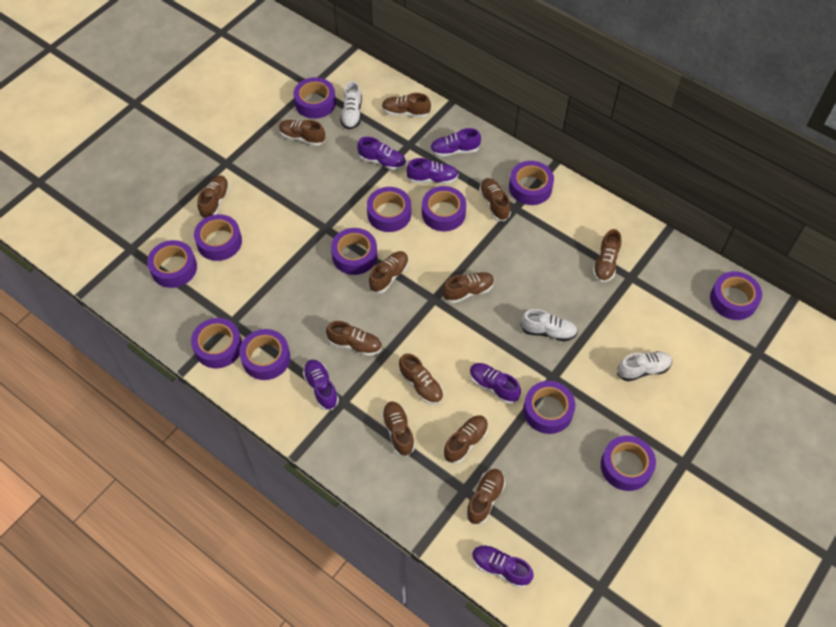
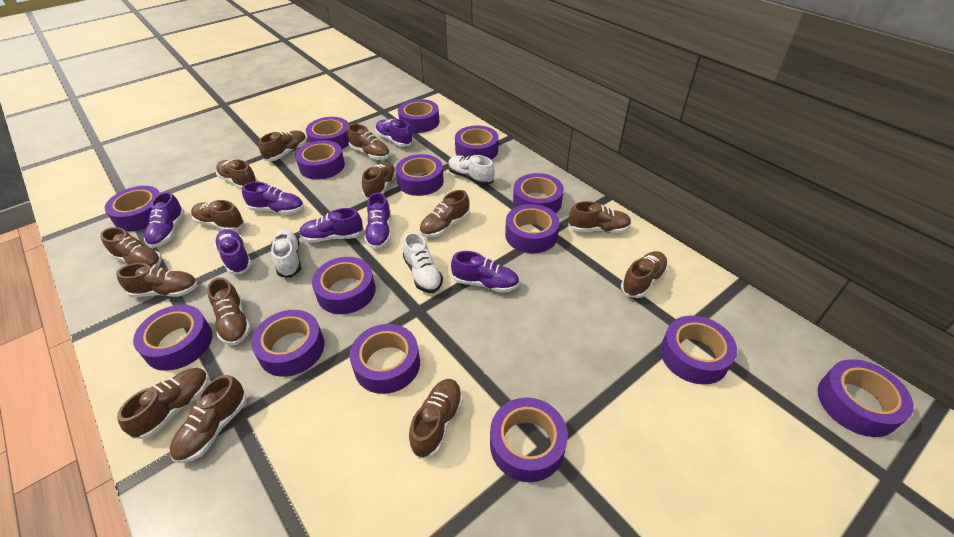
brown shoe: 12 -> 14
purple shoe: 6 -> 7
purple tape: 12 -> 15

